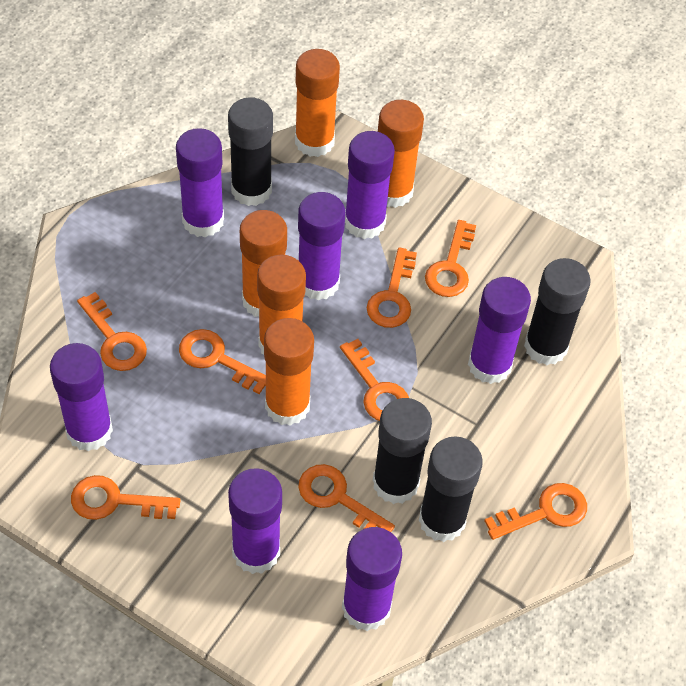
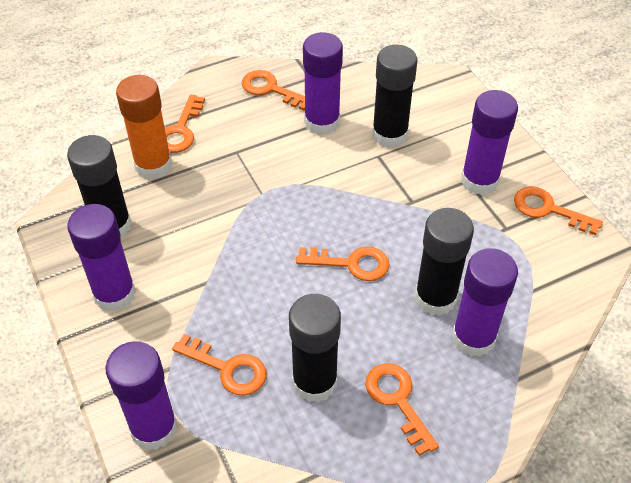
orange glue stick: 5 -> 1
orange key: 8 -> 6
purple glue stick: 7 -> 5

